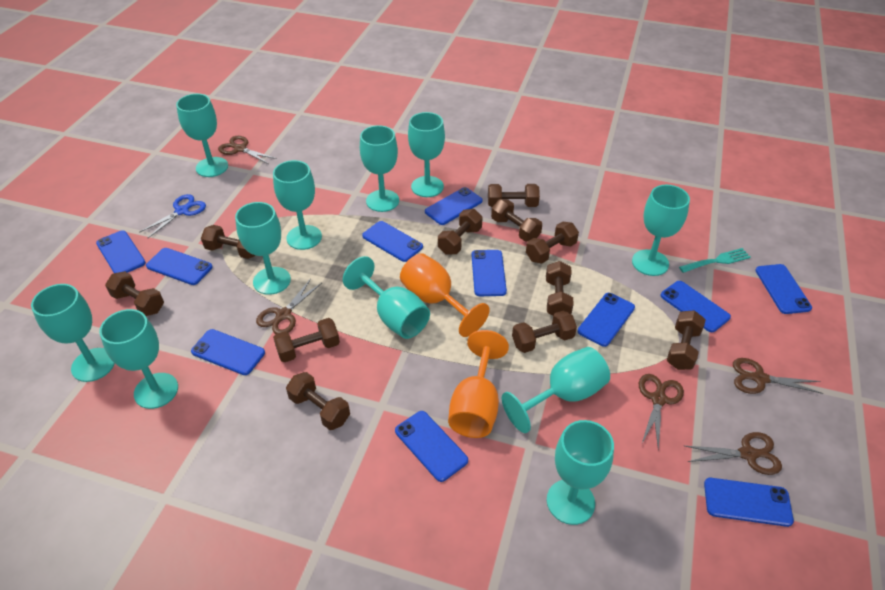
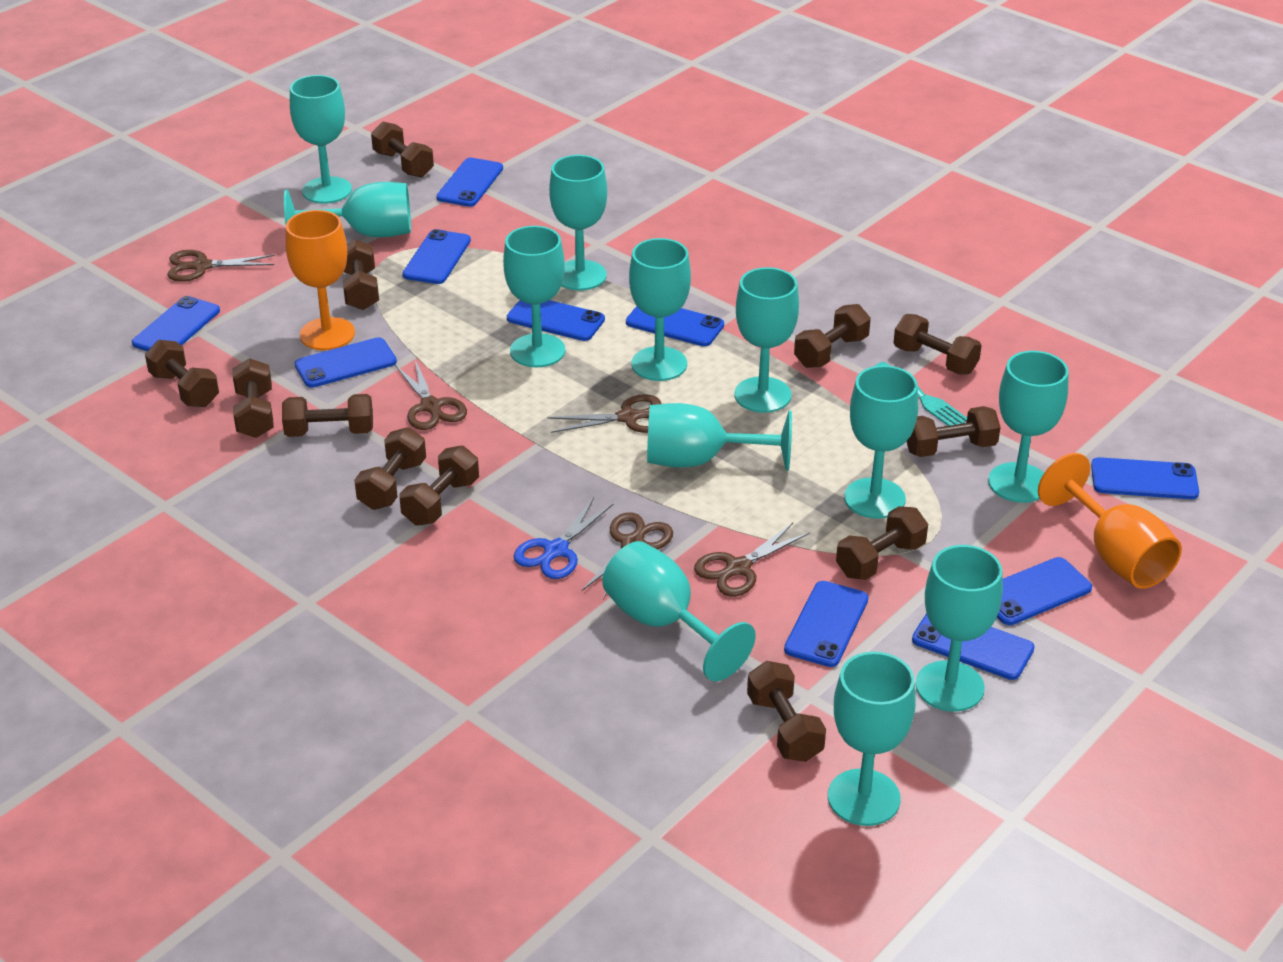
blue phone: 11 -> 10
brown dumbbell: 11 -> 12
turquoise goblet: 11 -> 12

